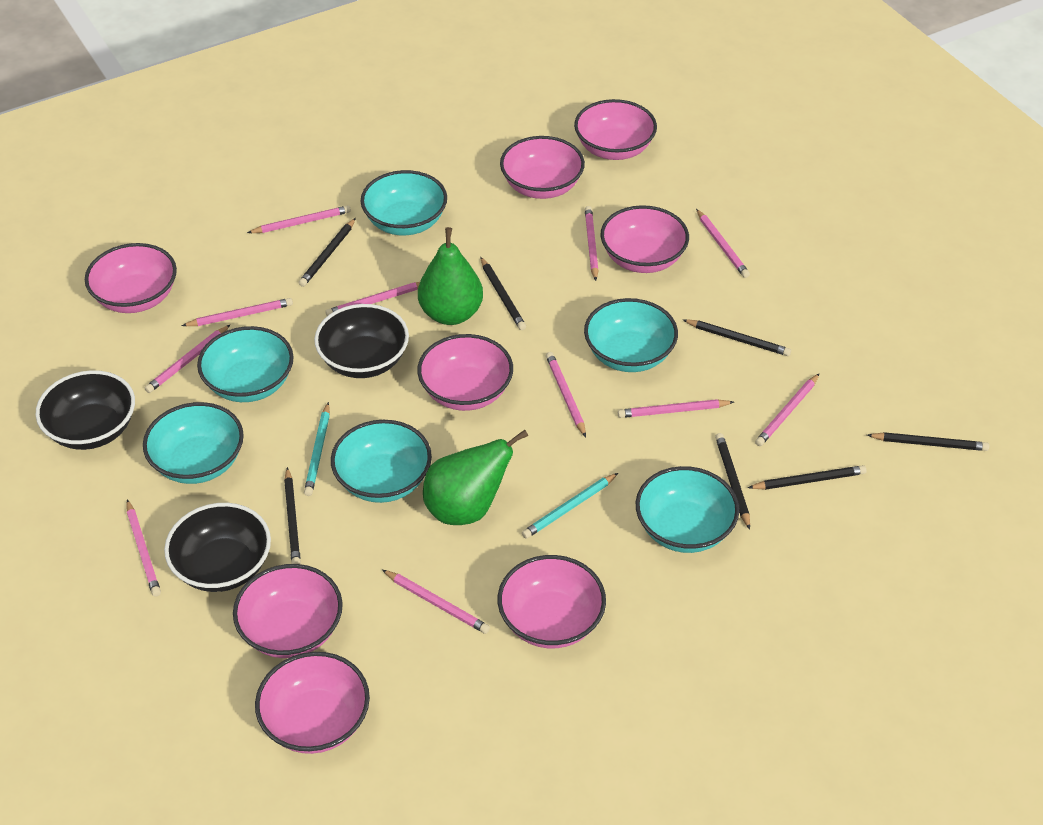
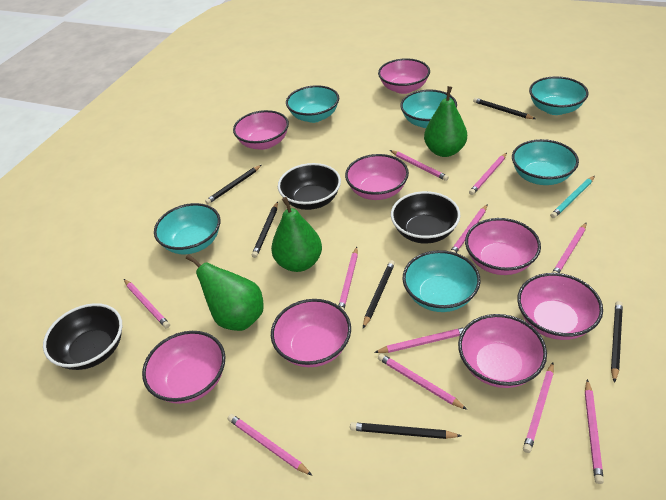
black pencil: 7 -> 6
green pear: 2 -> 3
turquoise pencil: 2 -> 1

